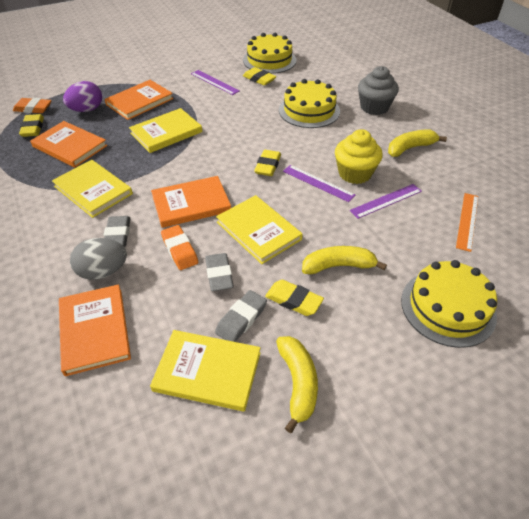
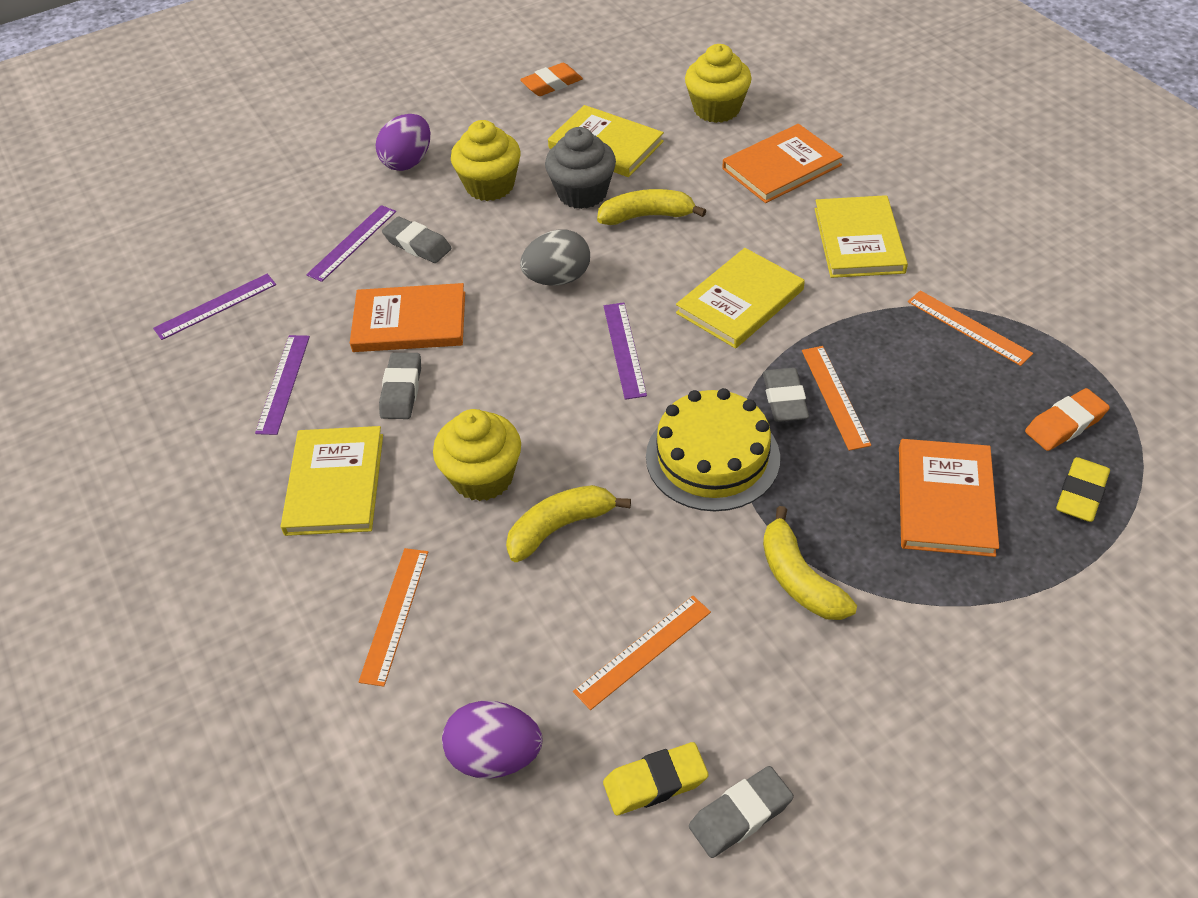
grey eraser: 3 -> 4
orange book: 4 -> 3
orange ruler: 1 -> 4
purple egg: 1 -> 2
purple ruler: 3 -> 4
yellow cake: 3 -> 1
yellow cupcake: 1 -> 3
yellow eraser: 4 -> 2

